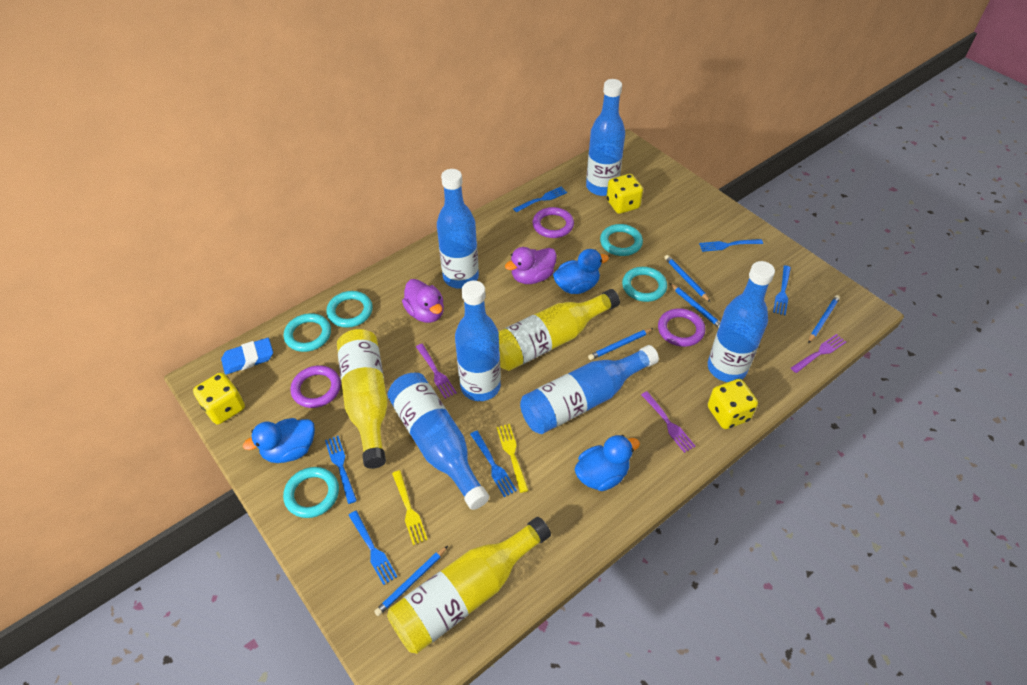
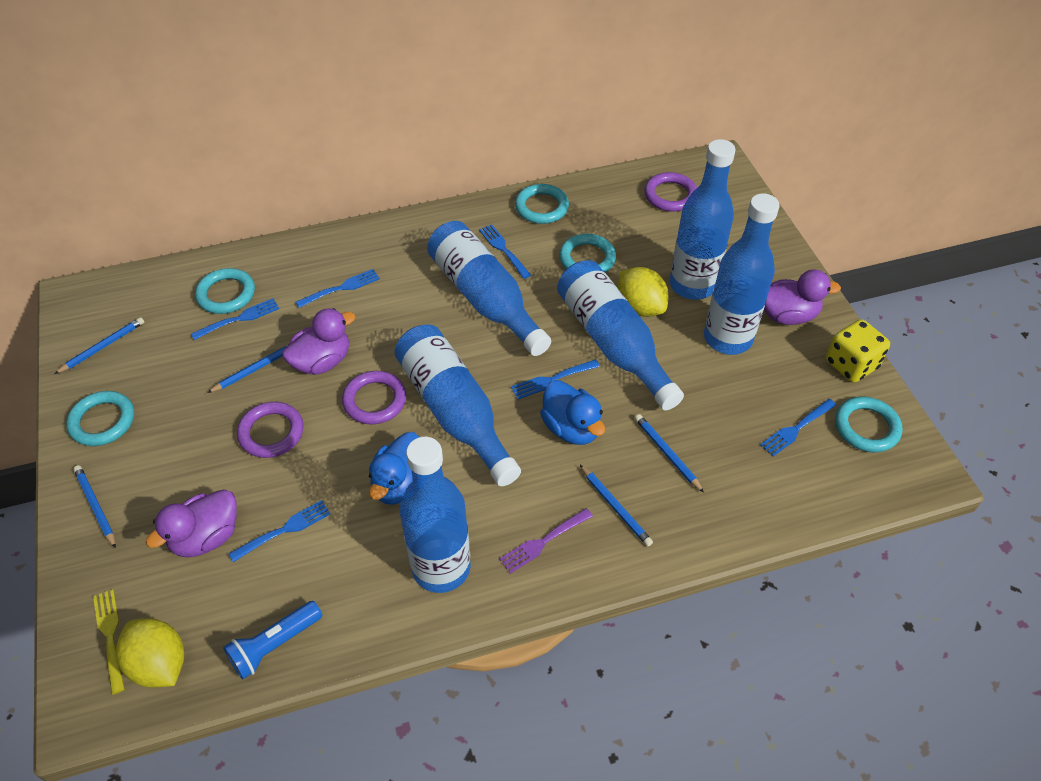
blue duck: 3 -> 2
blue eraser: 1 -> 0
blue flashlight: 0 -> 1
purple duck: 2 -> 3
purple fork: 3 -> 1
yellow bottle: 3 -> 0
yellow dice: 3 -> 1
yellow fork: 2 -> 1
yellow lemon: 0 -> 2

